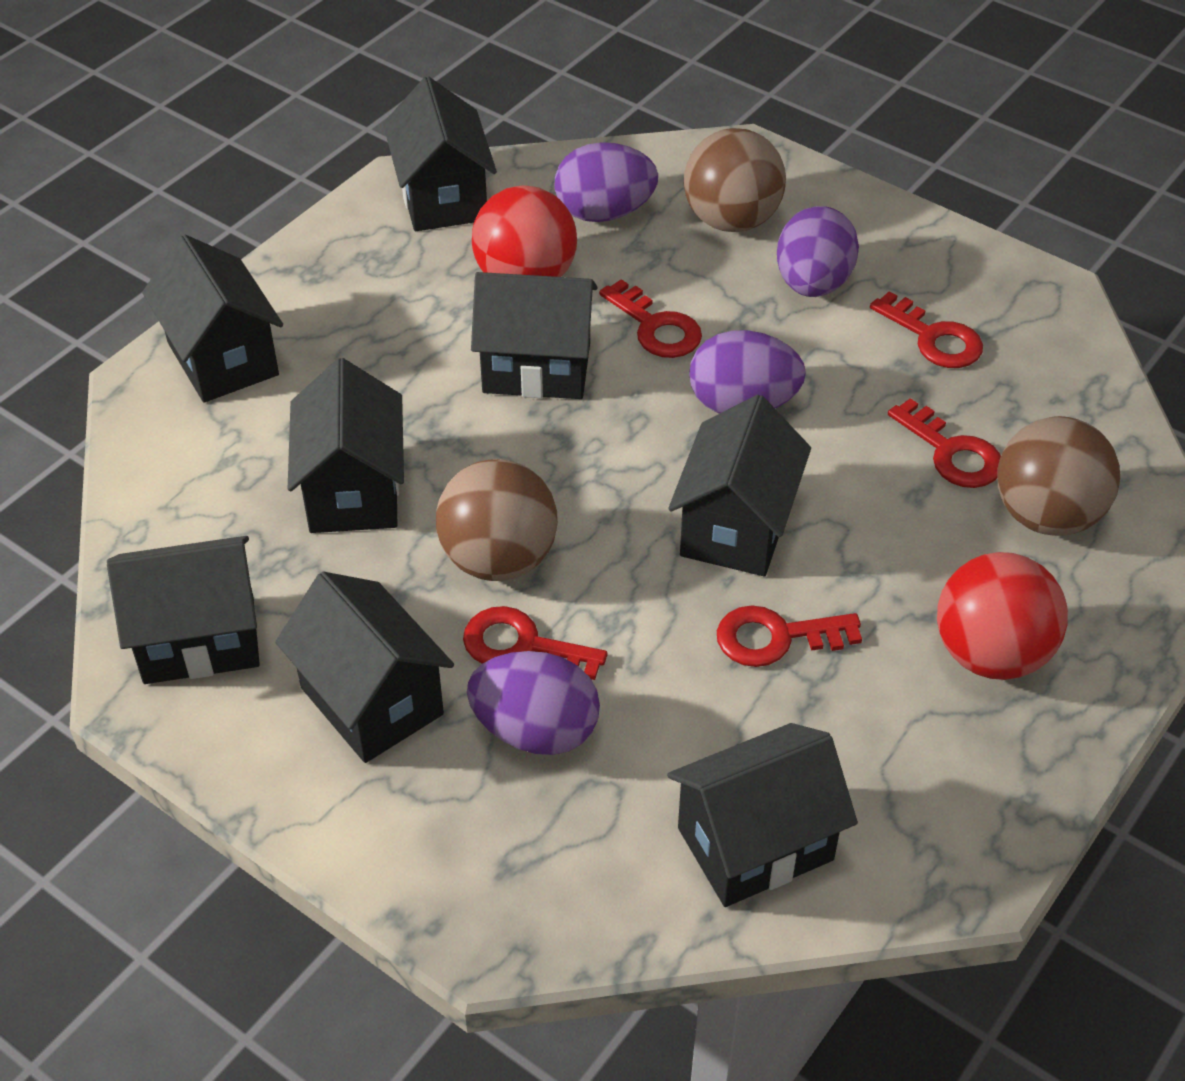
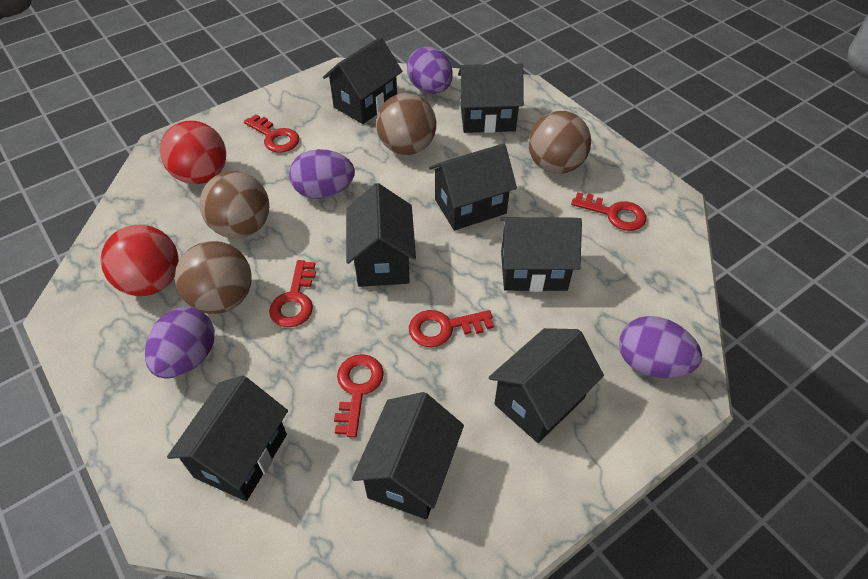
brown ball: 3 -> 4

